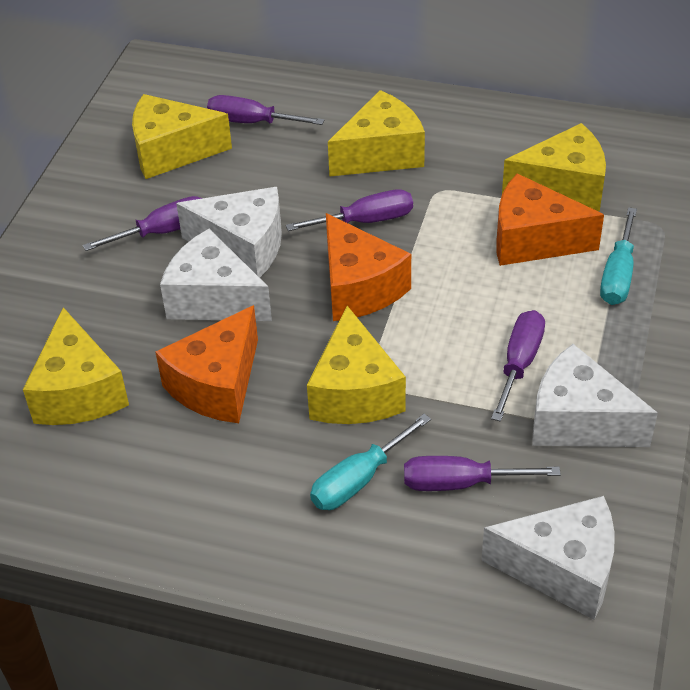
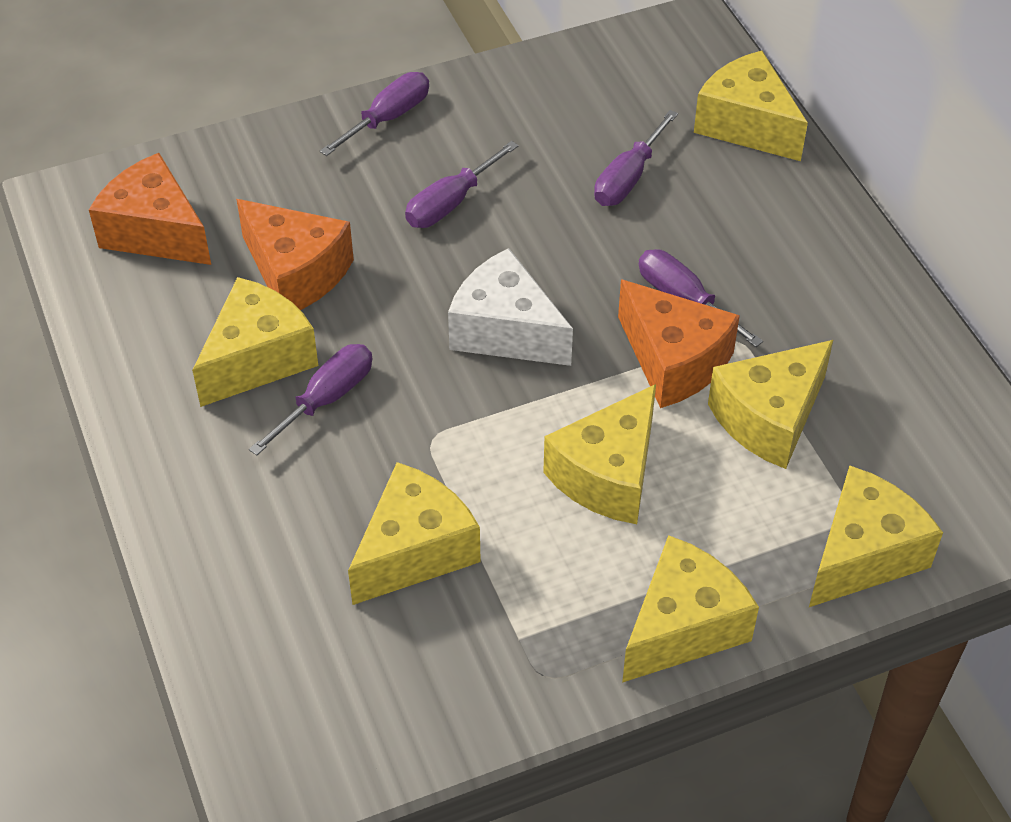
turquoise screwdriver: 2 -> 0
white cheese: 4 -> 1
yellow cheese: 5 -> 7

